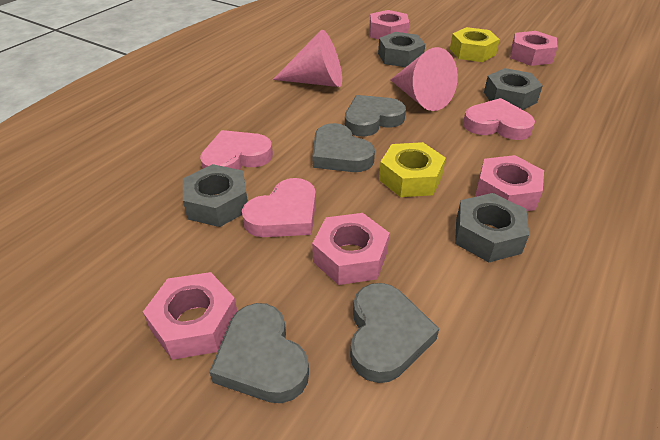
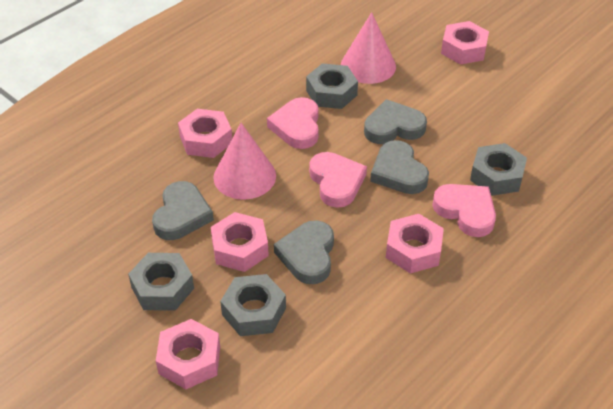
yellow nut: 2 -> 0

